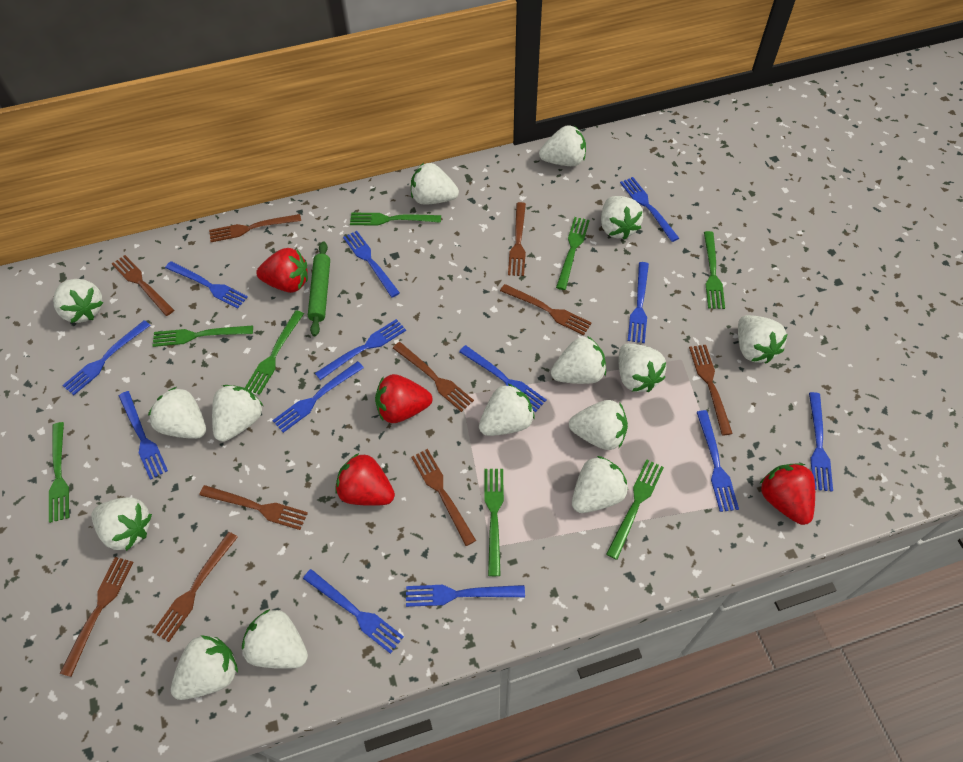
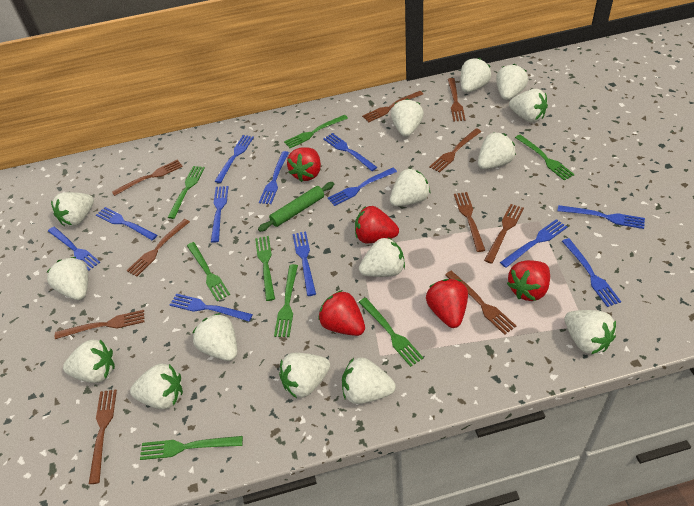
blue fork: 13 -> 12
red strawberry: 4 -> 5

